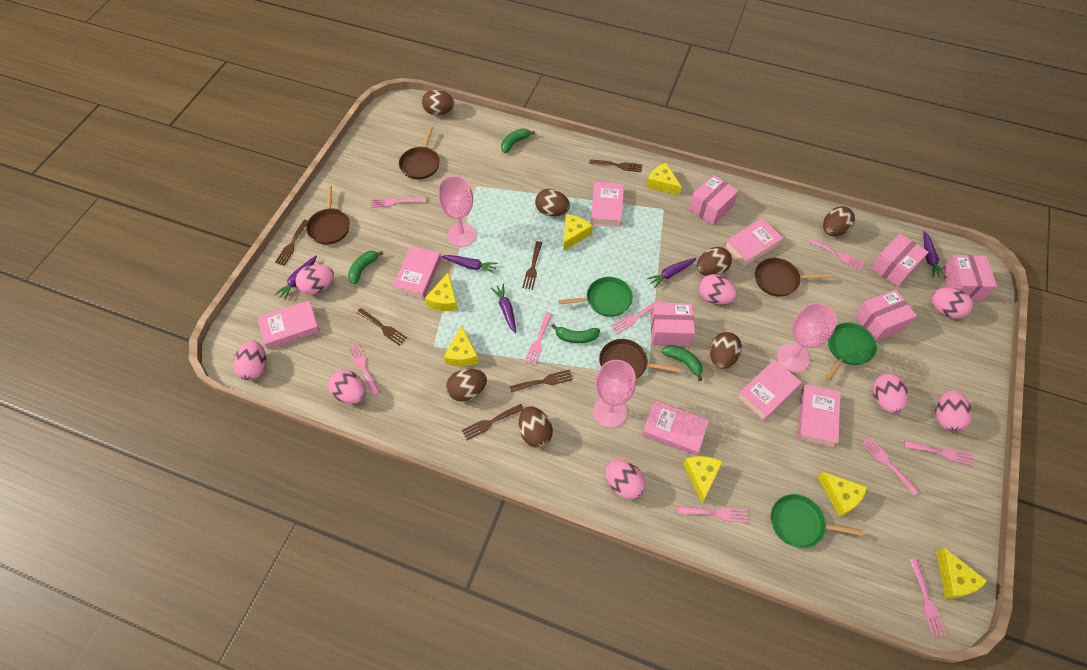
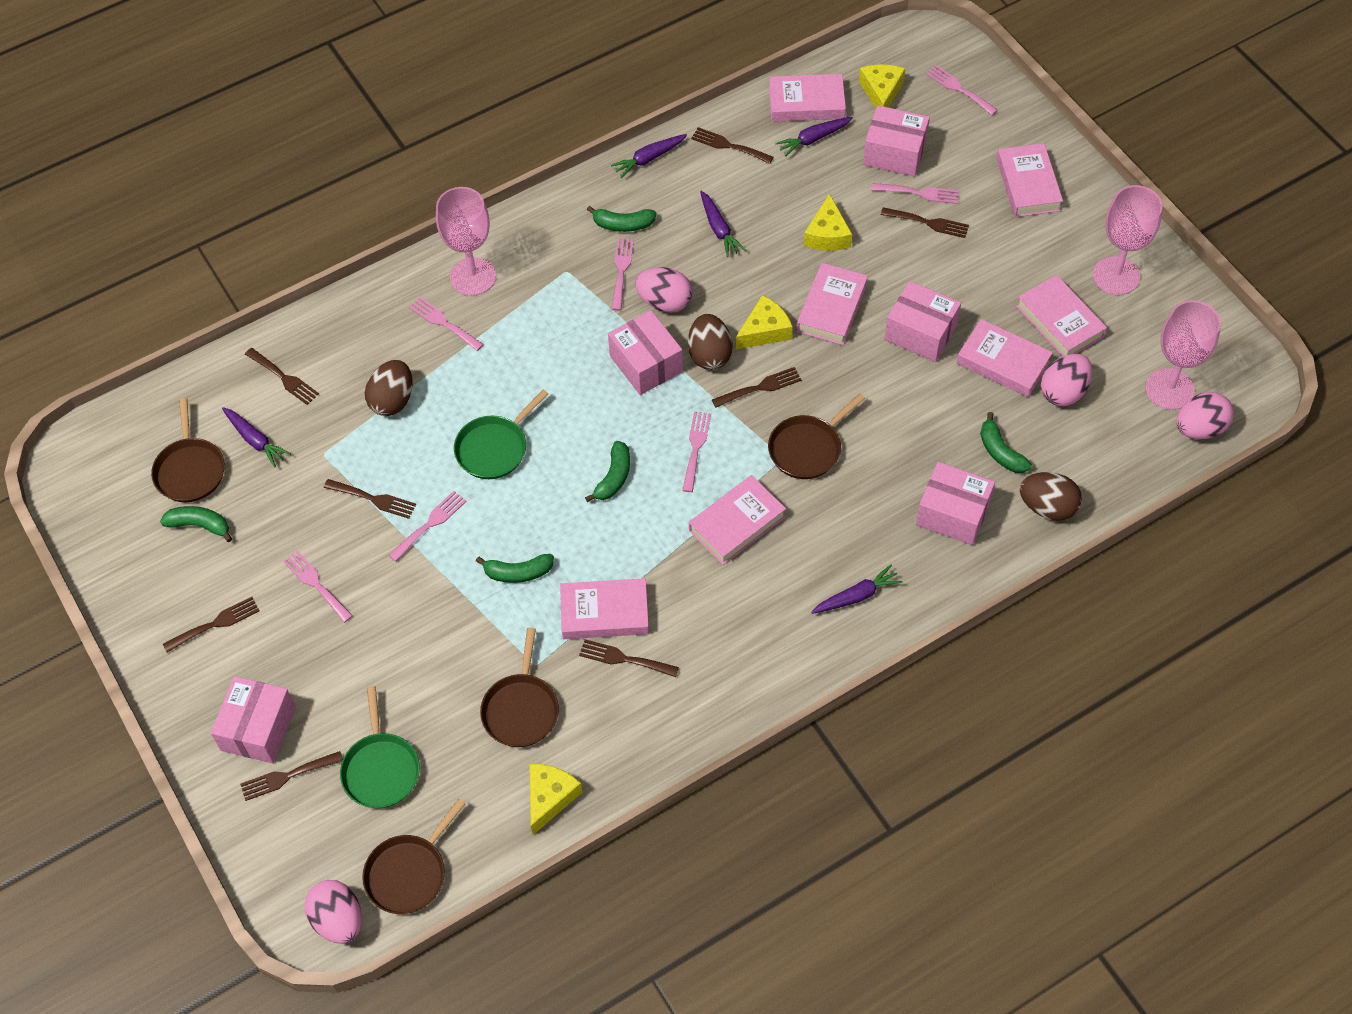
brown egg: 7 -> 3
brown fork: 6 -> 8
green banana: 4 -> 5
green pan: 3 -> 2
pink egg: 8 -> 4
pink fork: 9 -> 7
yellow cheese: 7 -> 4

